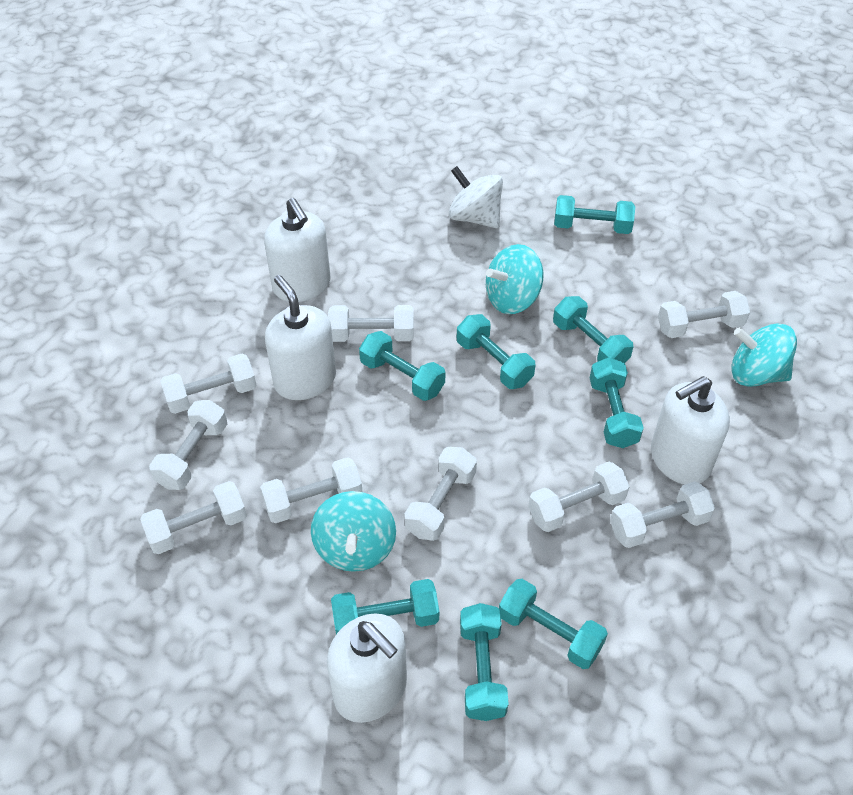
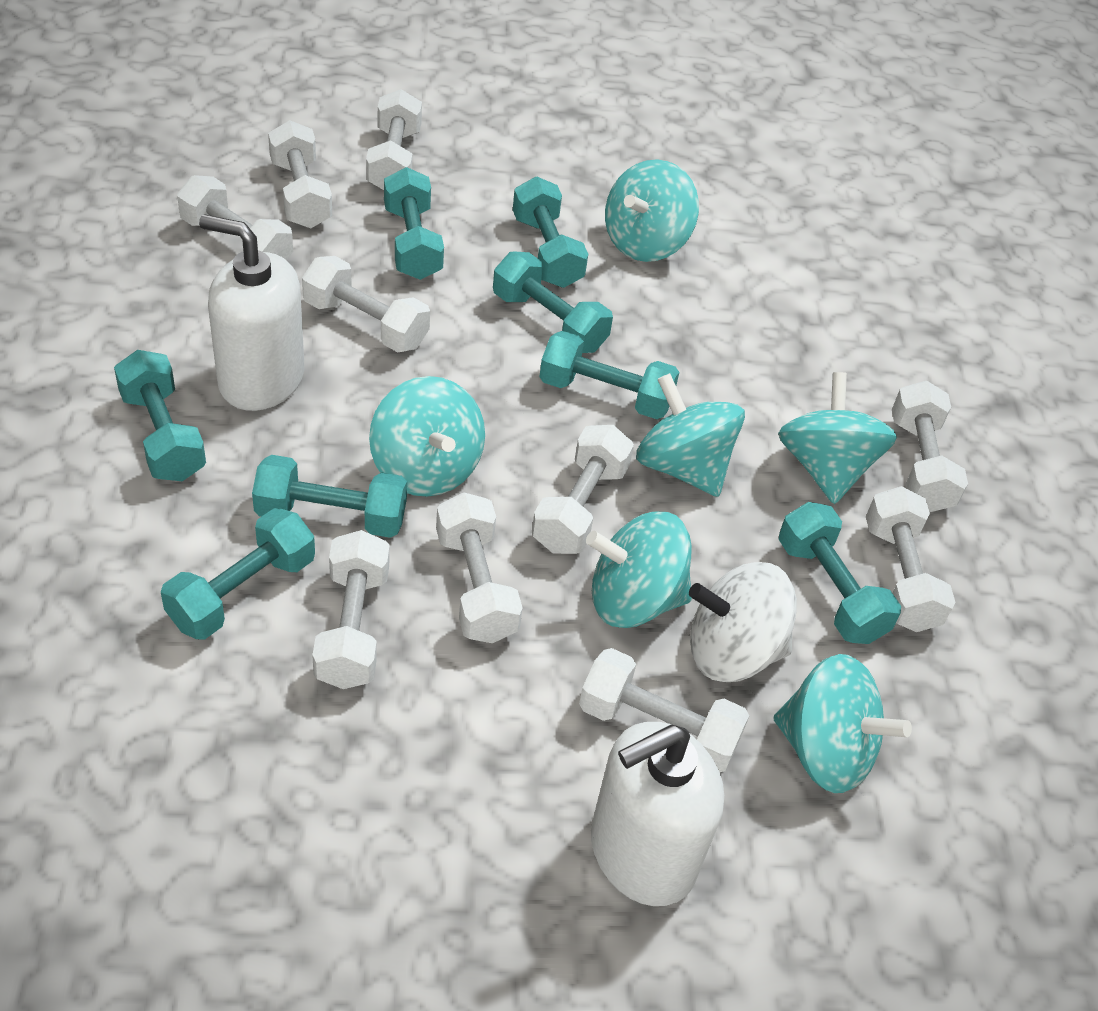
turquoise spinning top: 3 -> 6
white dumbbell: 9 -> 10
white soap dispenser: 4 -> 2

